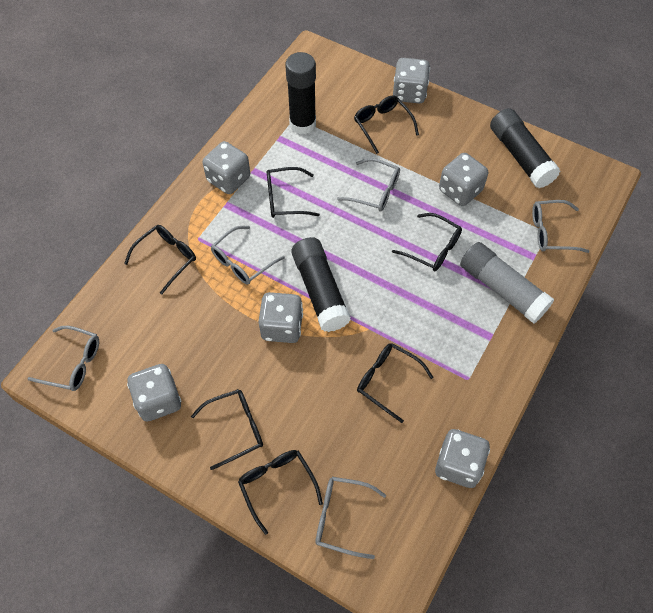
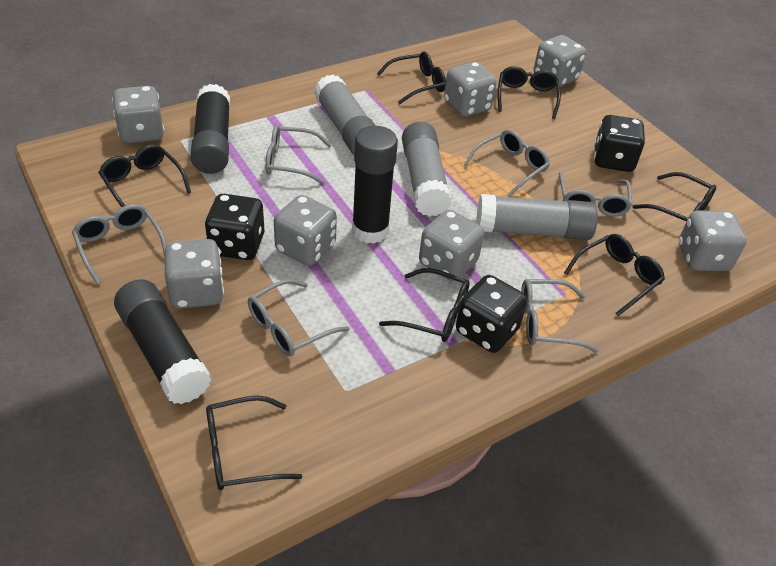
black dice: 0 -> 3
grey dice: 6 -> 7
grey glasses: 5 -> 6
grey glue stick: 1 -> 3

